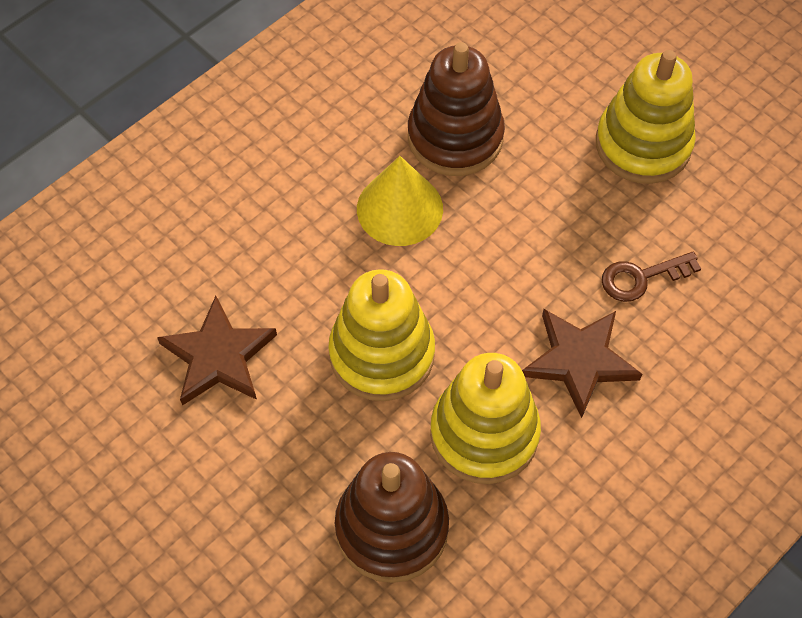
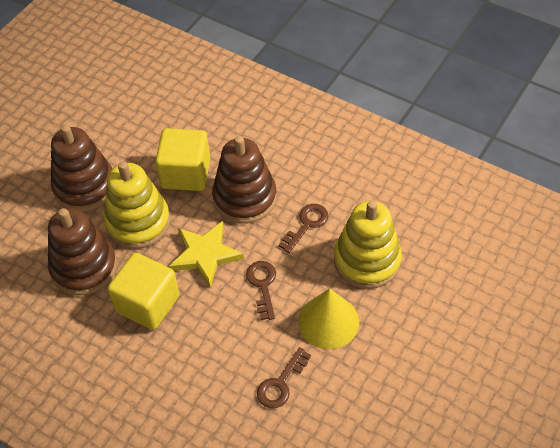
brown key: 1 -> 3
brown stacking toy: 2 -> 3
brown star: 2 -> 0
yellow cube: 0 -> 2
yellow stacking toy: 3 -> 2
yellow star: 0 -> 1

